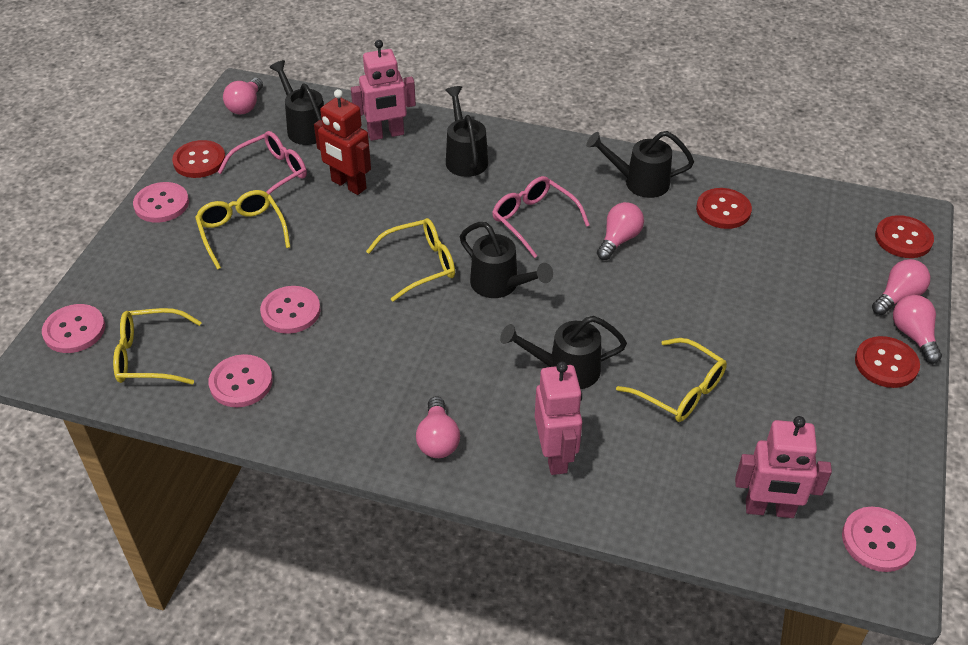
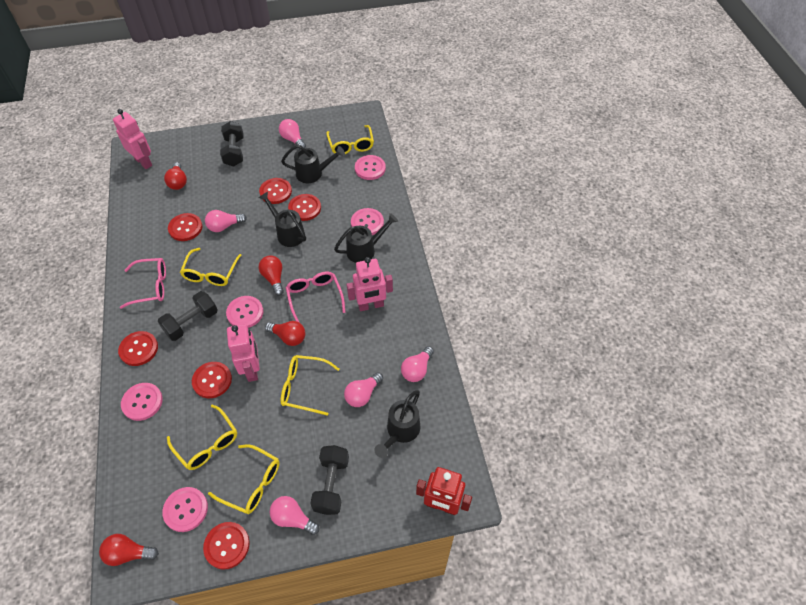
black dumbbell: 0 -> 3
black watering can: 5 -> 4
red button: 4 -> 6
red light bulb: 0 -> 4
yellow glasses: 4 -> 5

